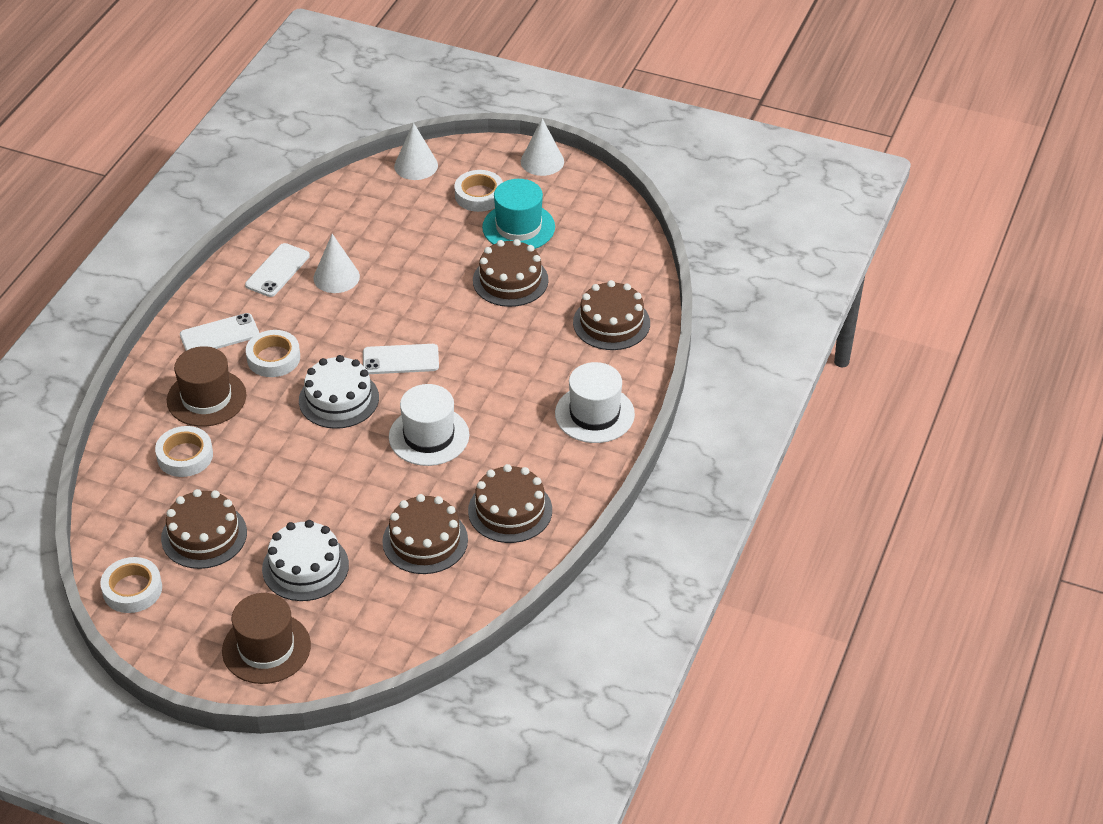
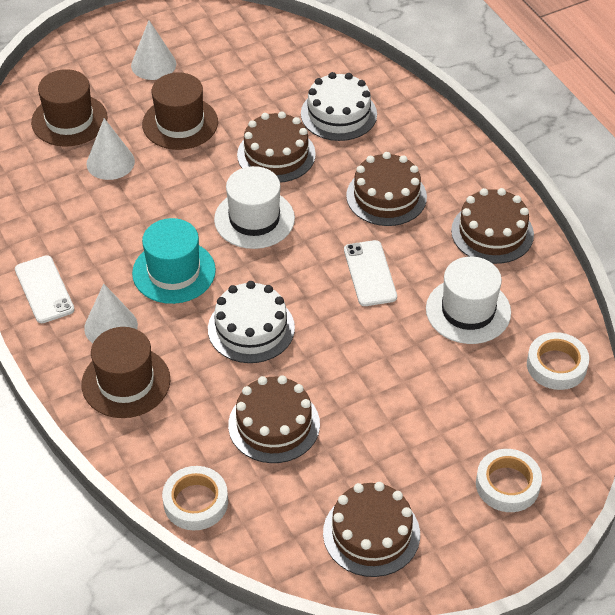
brown hat: 2 -> 3
white phone: 3 -> 2
white tape: 4 -> 3

